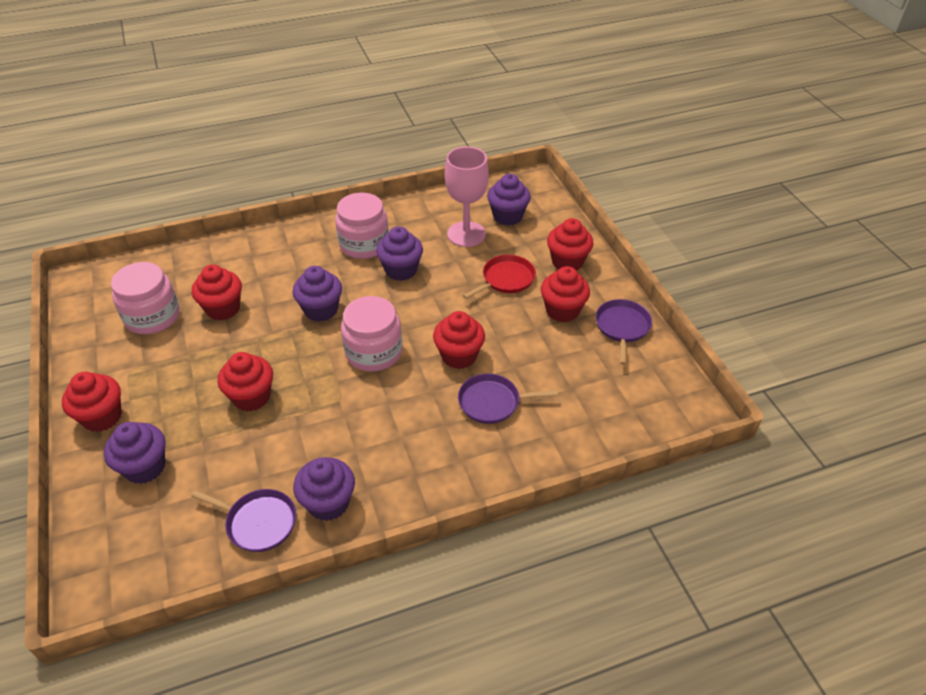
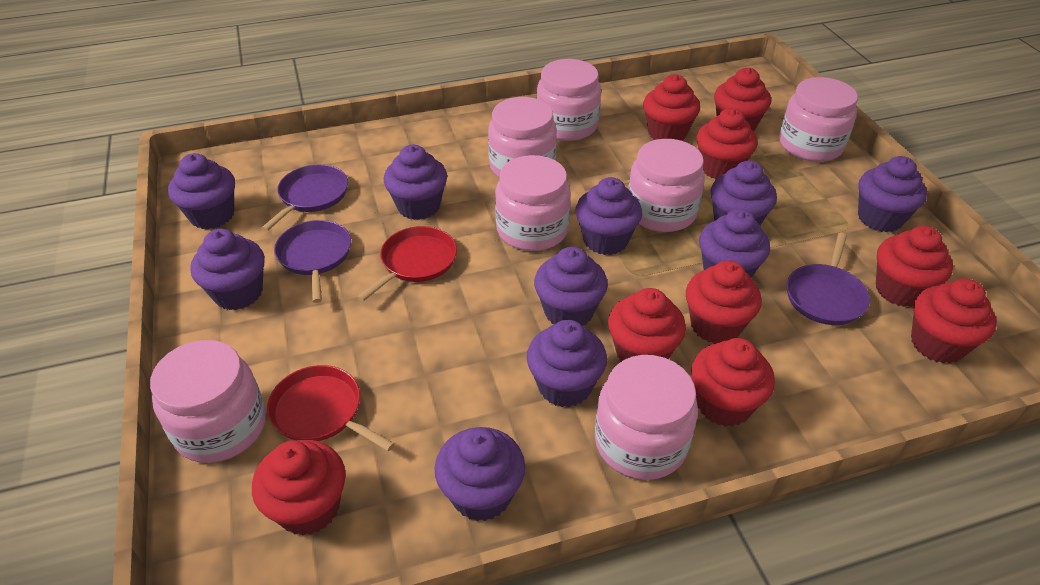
pink goblet: 1 -> 0
pink jar: 3 -> 7
purple cupcake: 5 -> 10
red cupcake: 6 -> 9
red pan: 1 -> 2

